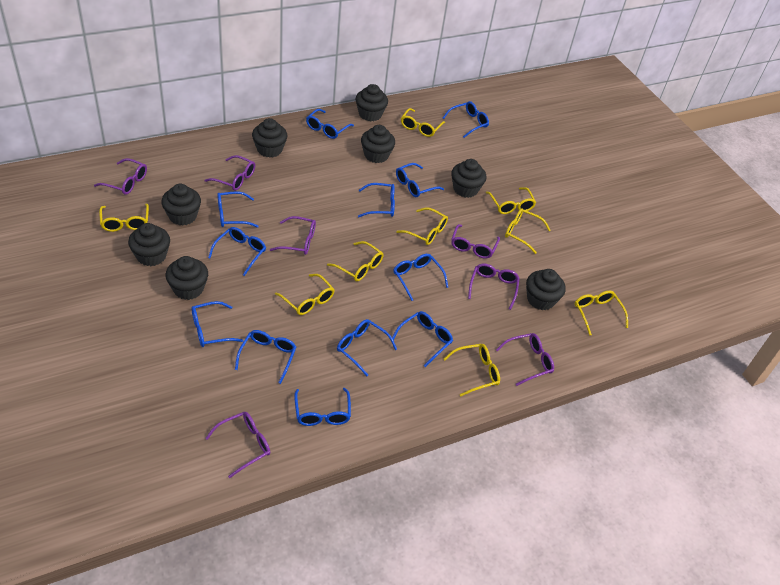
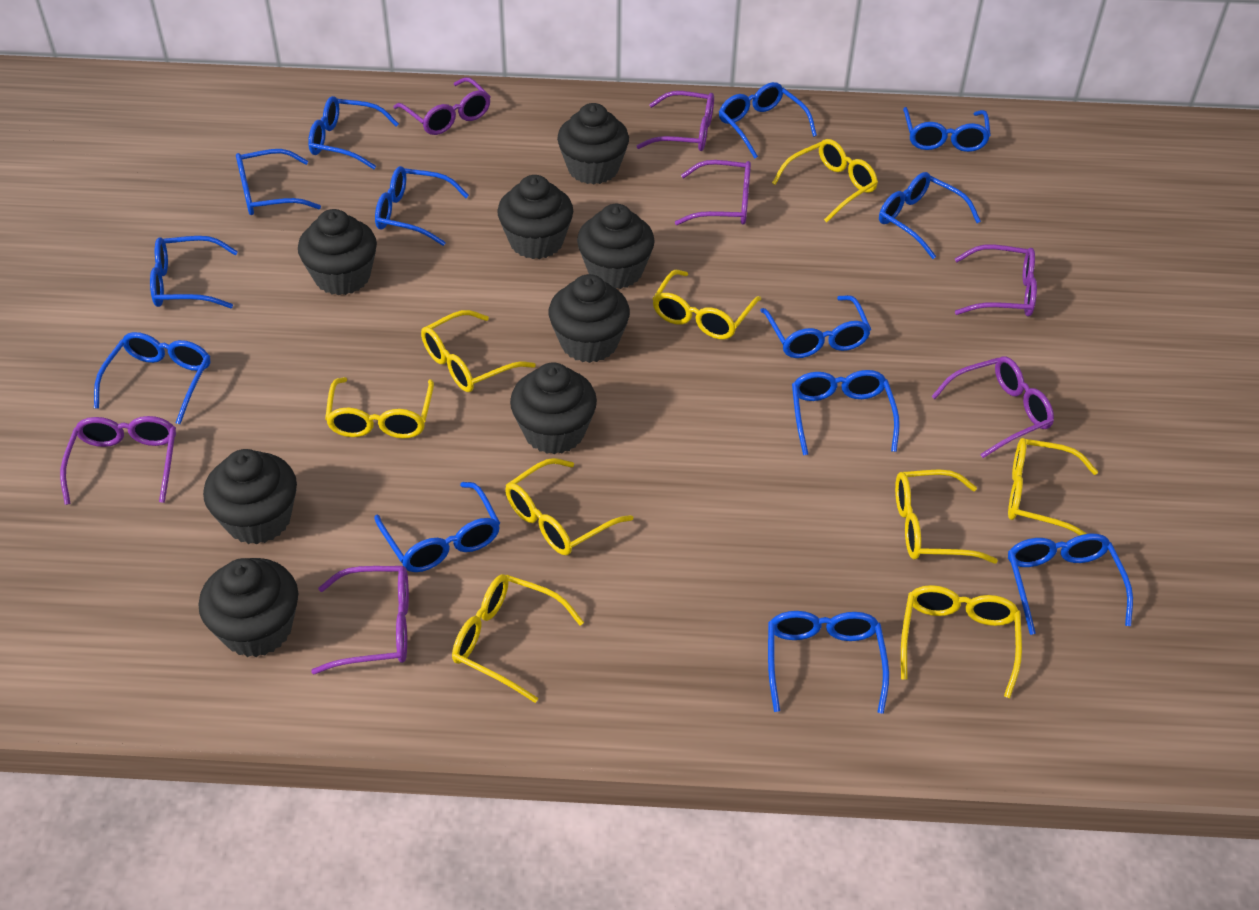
blue glasses: 12 -> 13

